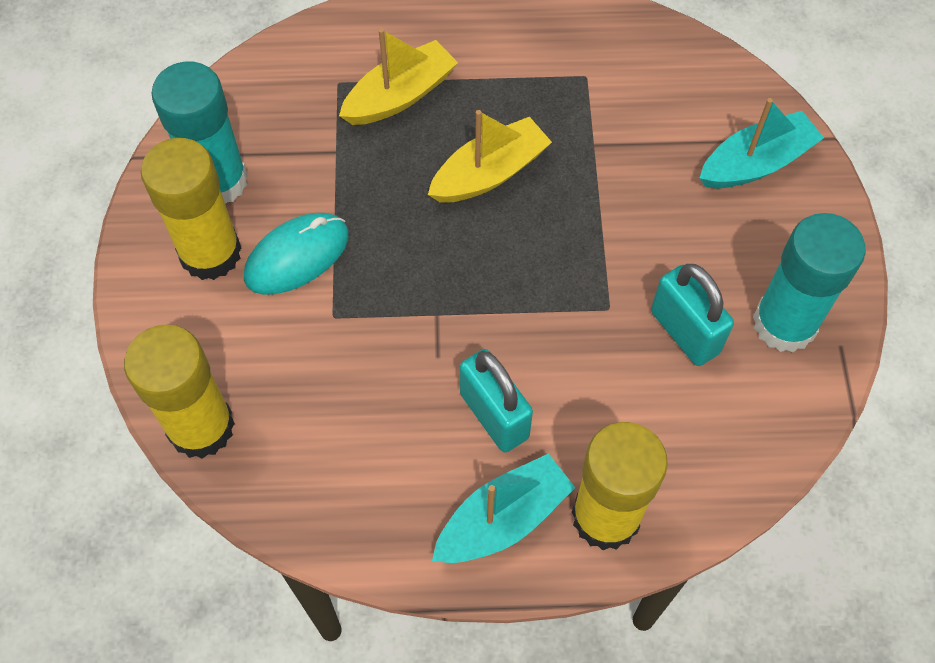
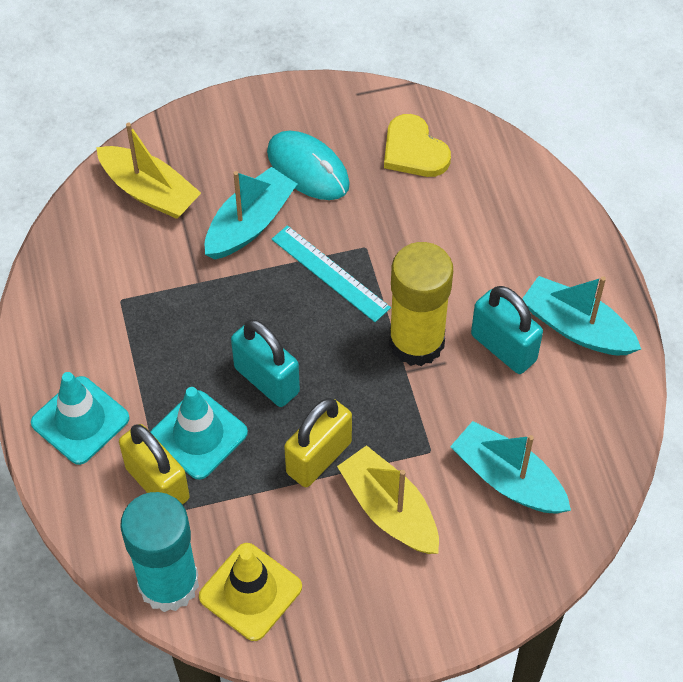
turquoise boat: 2 -> 3
turquoise glue stick: 2 -> 1
turquoise ruler: 0 -> 1
turquoise traffic cone: 0 -> 2
yellow glue stick: 3 -> 1
yellow heart: 0 -> 1
yellow padlock: 0 -> 2
yellow traffic cone: 0 -> 1

